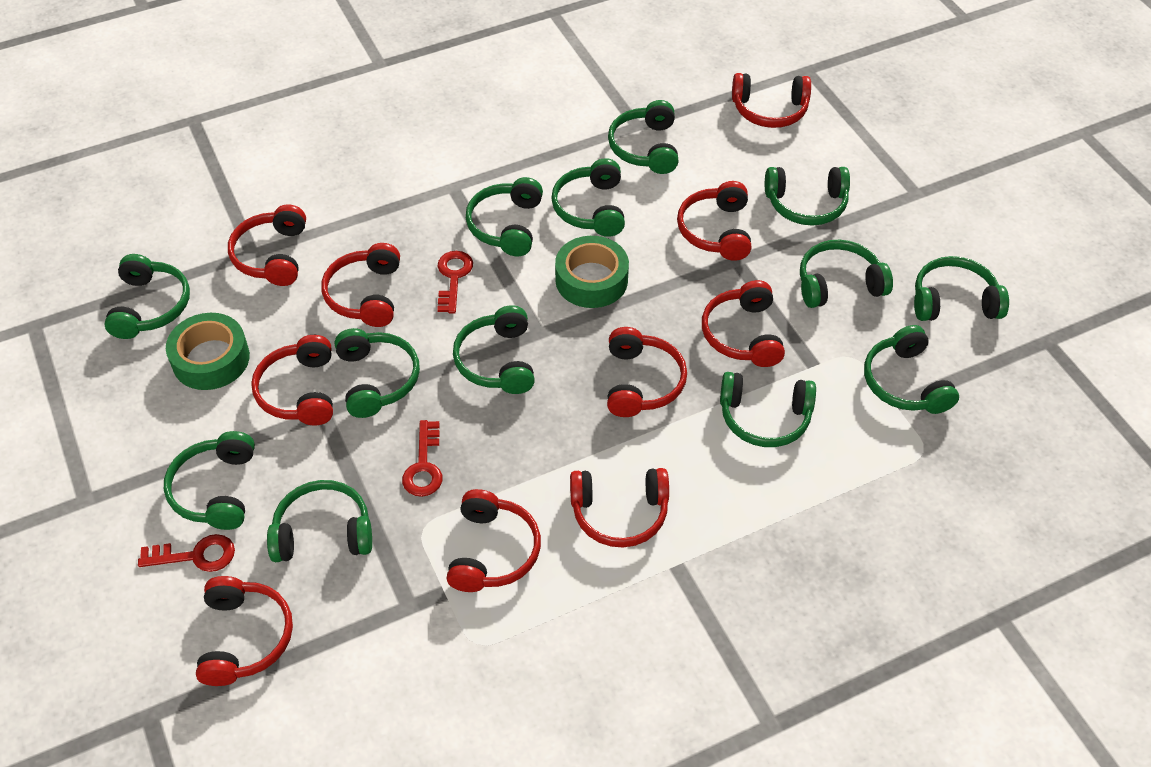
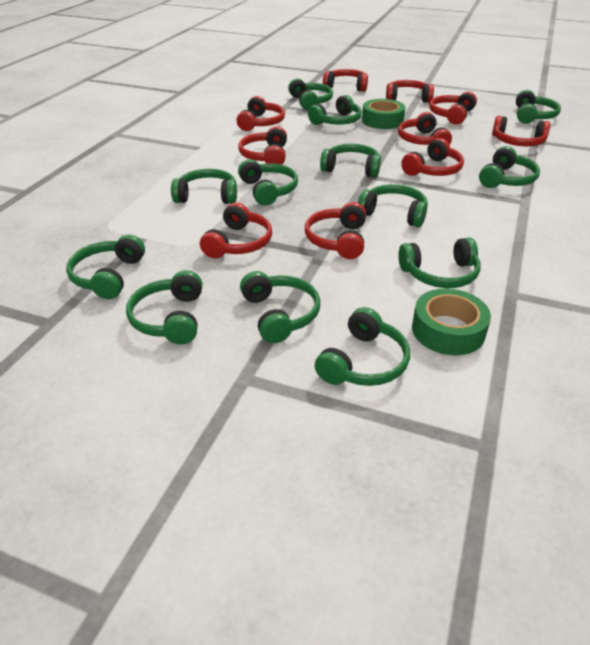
red key: 3 -> 0

